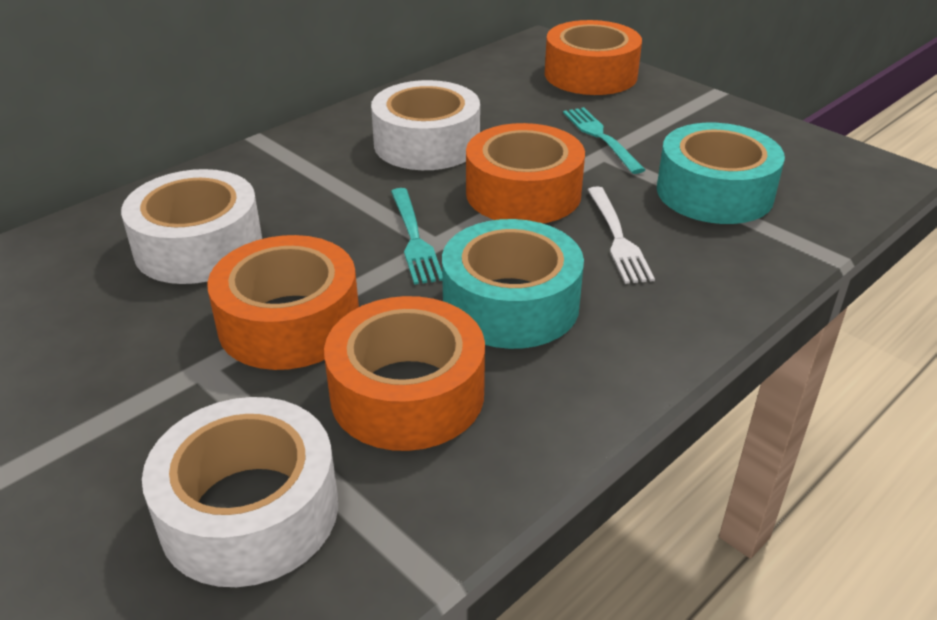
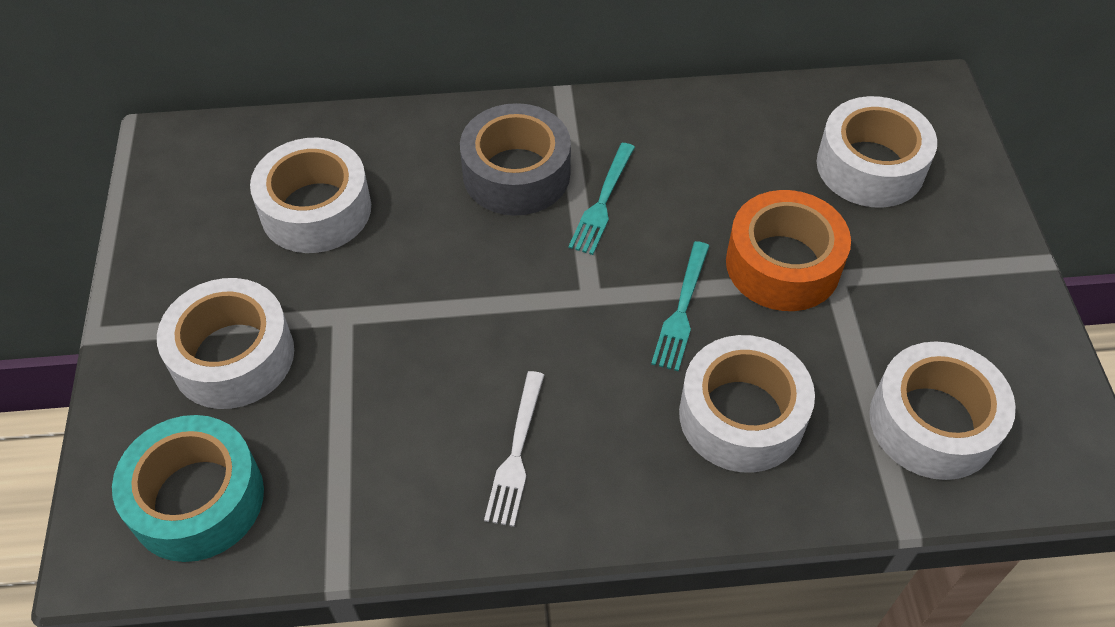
grey tape: 0 -> 1
orange tape: 4 -> 1
turquoise tape: 2 -> 1
white tape: 3 -> 5

